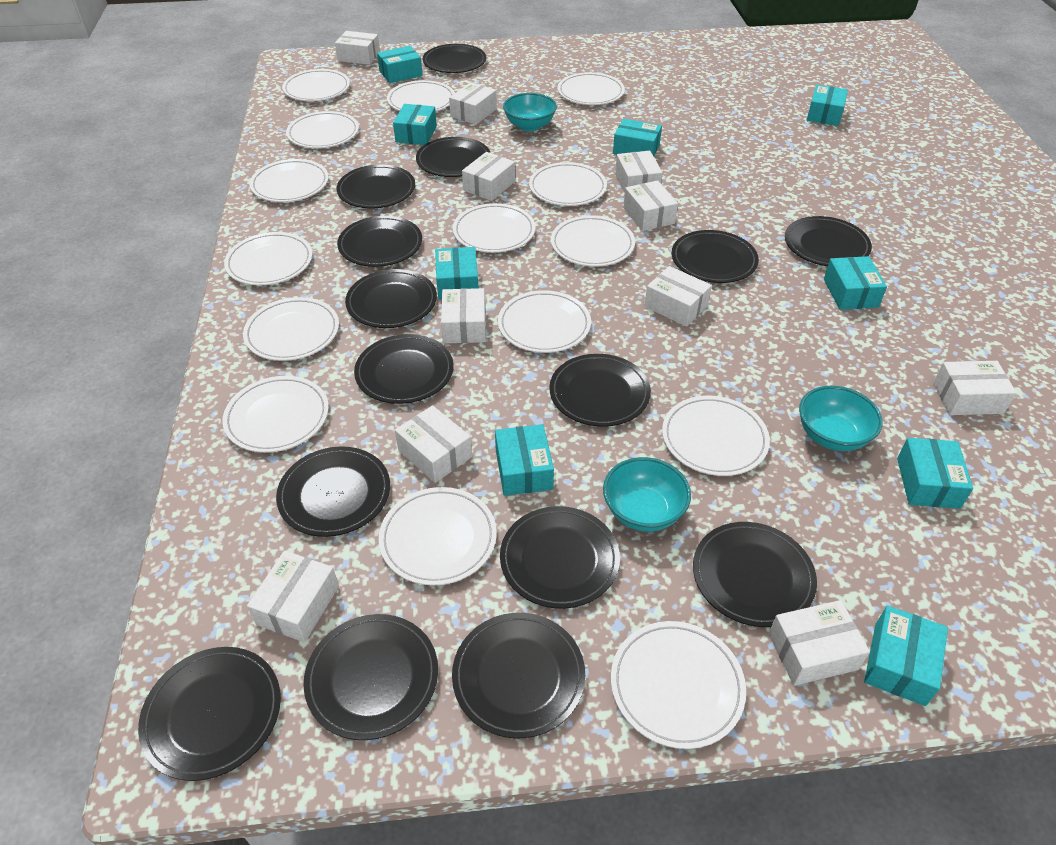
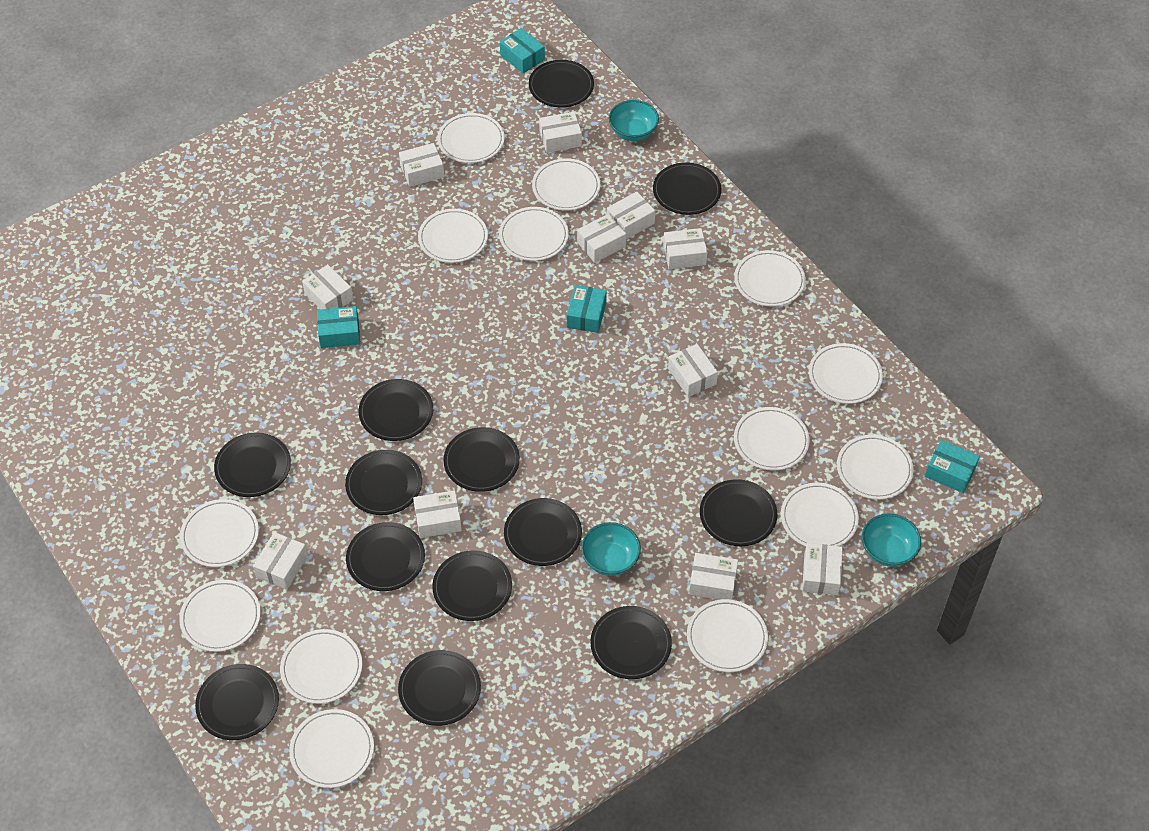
black plate: 15 -> 13
turquoise box: 9 -> 4
white plate: 15 -> 14

